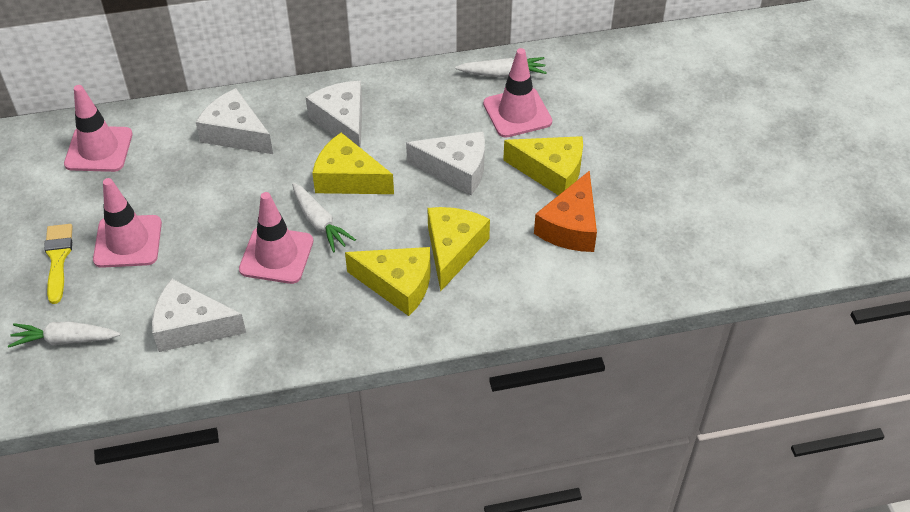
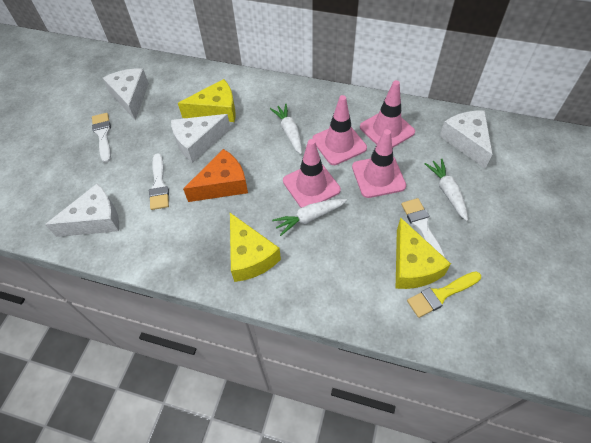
white brush: 0 -> 3
yellow cheese: 4 -> 3

